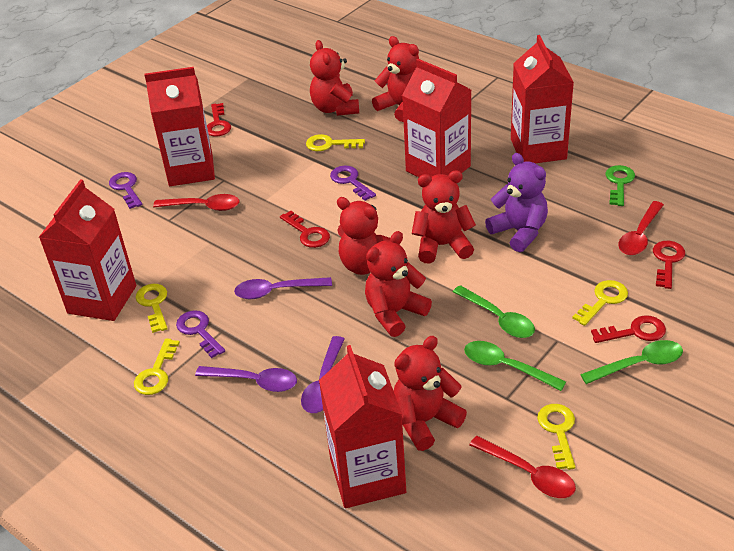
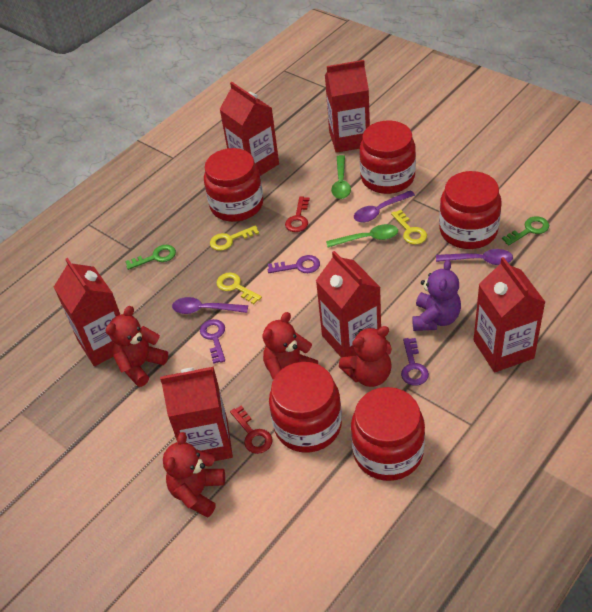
green key: 1 -> 2
green spoon: 3 -> 2
red carton: 5 -> 6
red jar: 0 -> 5
red key: 4 -> 2
red spoon: 3 -> 0
red teddy bear: 6 -> 4
yellow key: 5 -> 3

